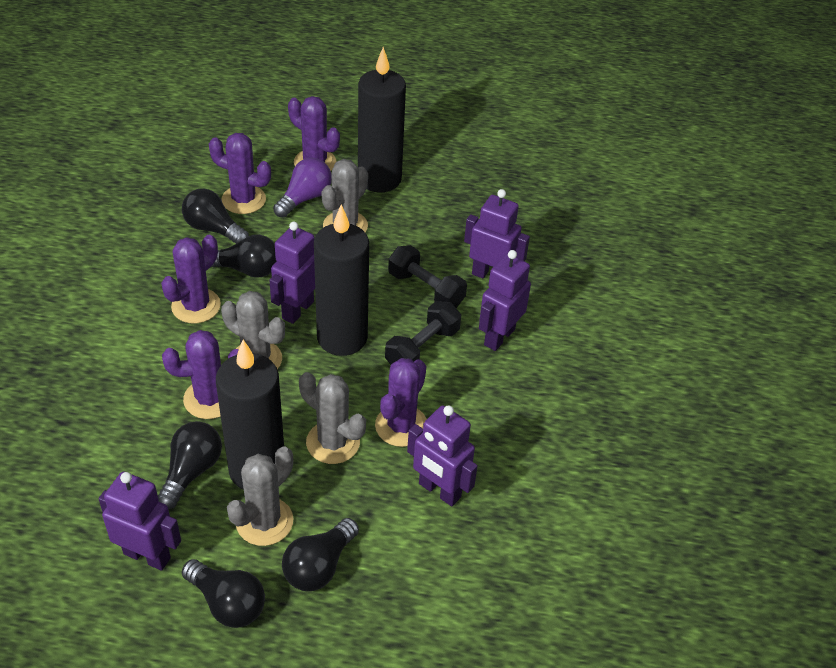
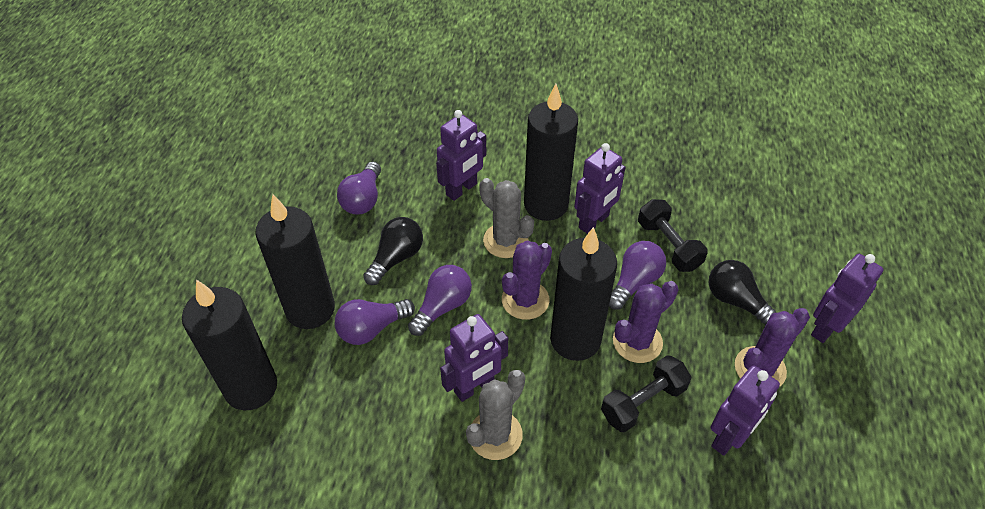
black candle: 3 -> 4
black light bulb: 5 -> 2
grey cactus: 4 -> 2
purple cactus: 5 -> 3
purple light bulb: 1 -> 4

